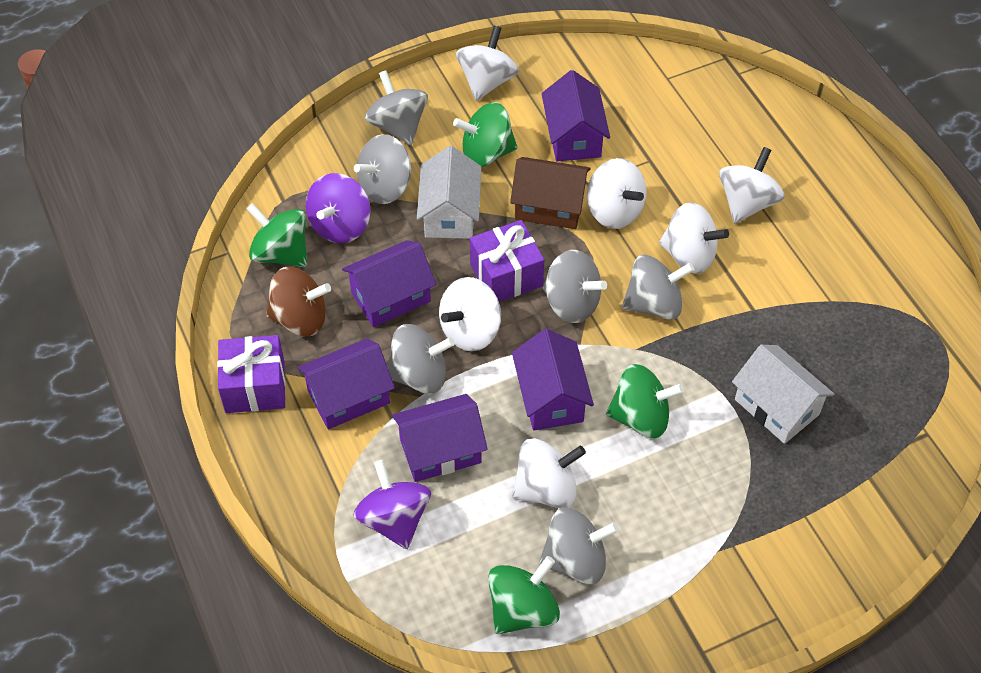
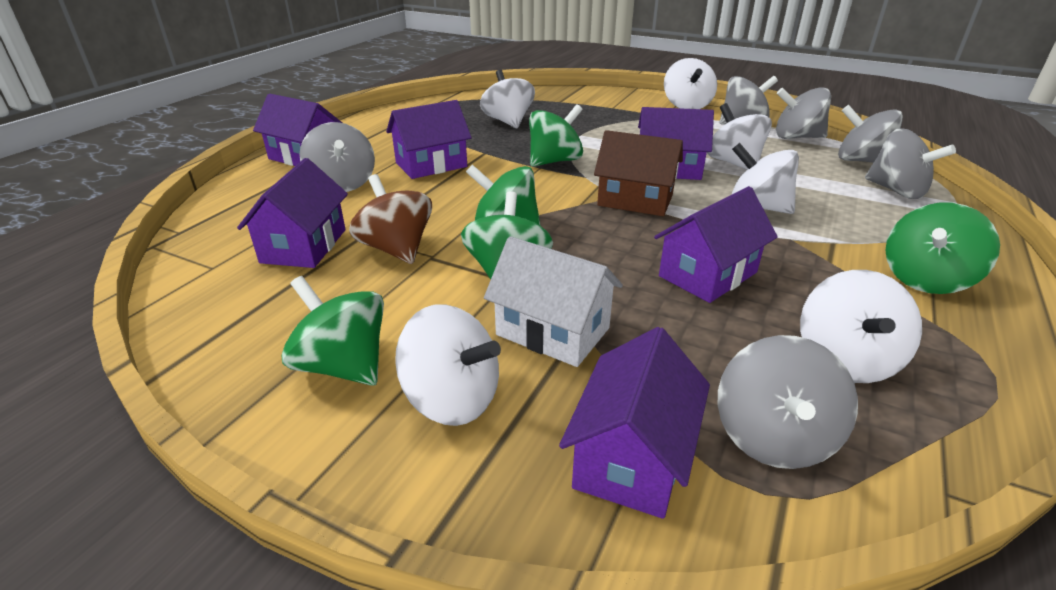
green spinning top: 4 -> 5
purple gift: 2 -> 0
purple house: 5 -> 6
purple spinning top: 2 -> 0
white house: 2 -> 1

